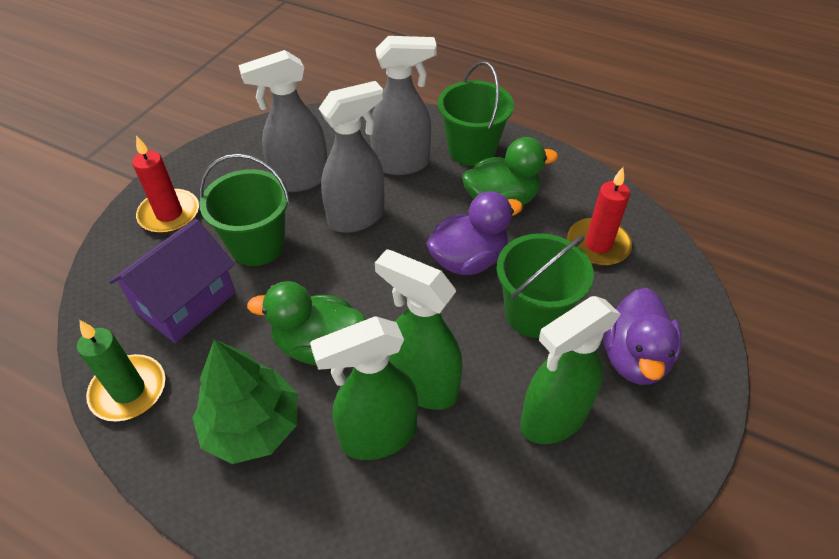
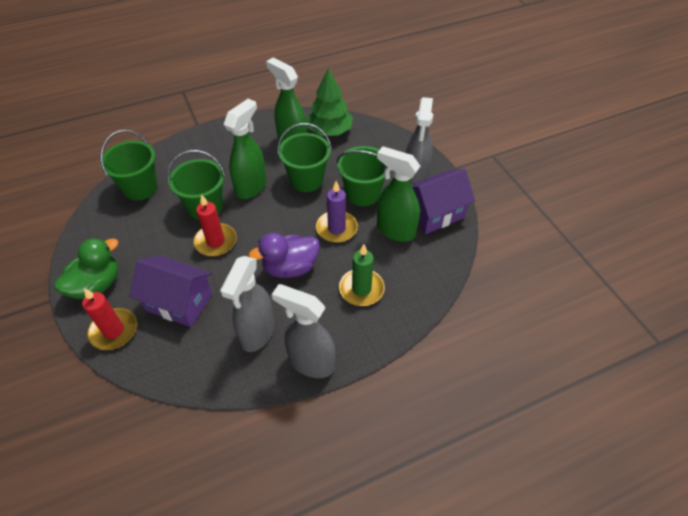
green bucket: 3 -> 4
green duck: 2 -> 1
purple candle: 0 -> 1
purple duck: 2 -> 1
purple house: 1 -> 2

